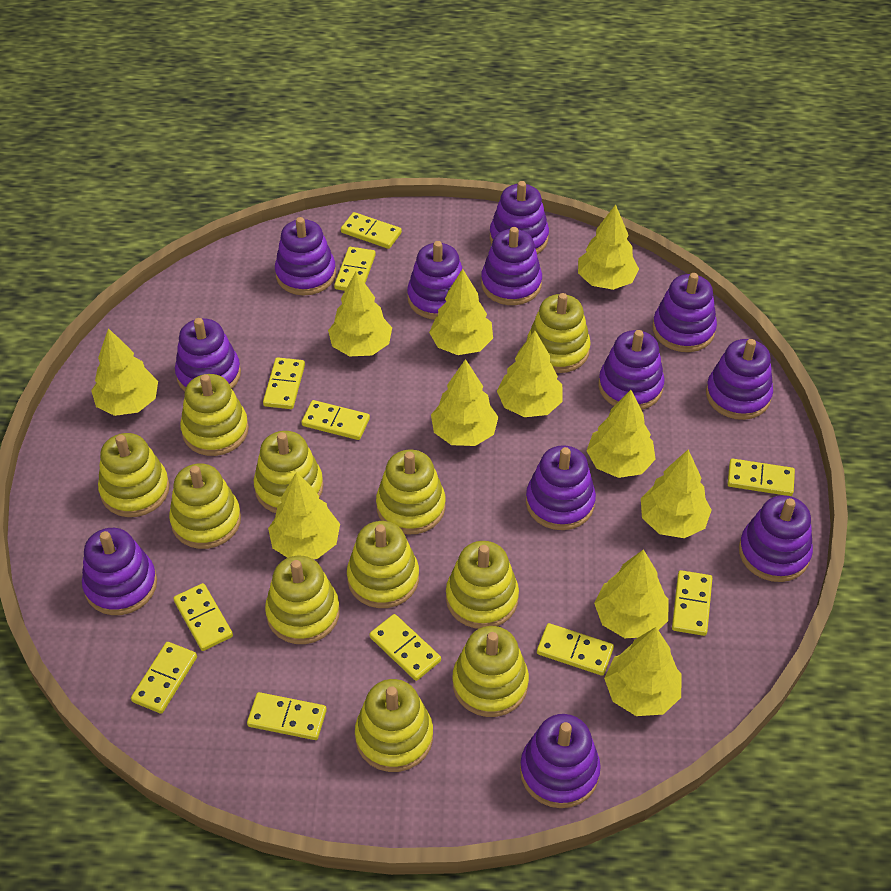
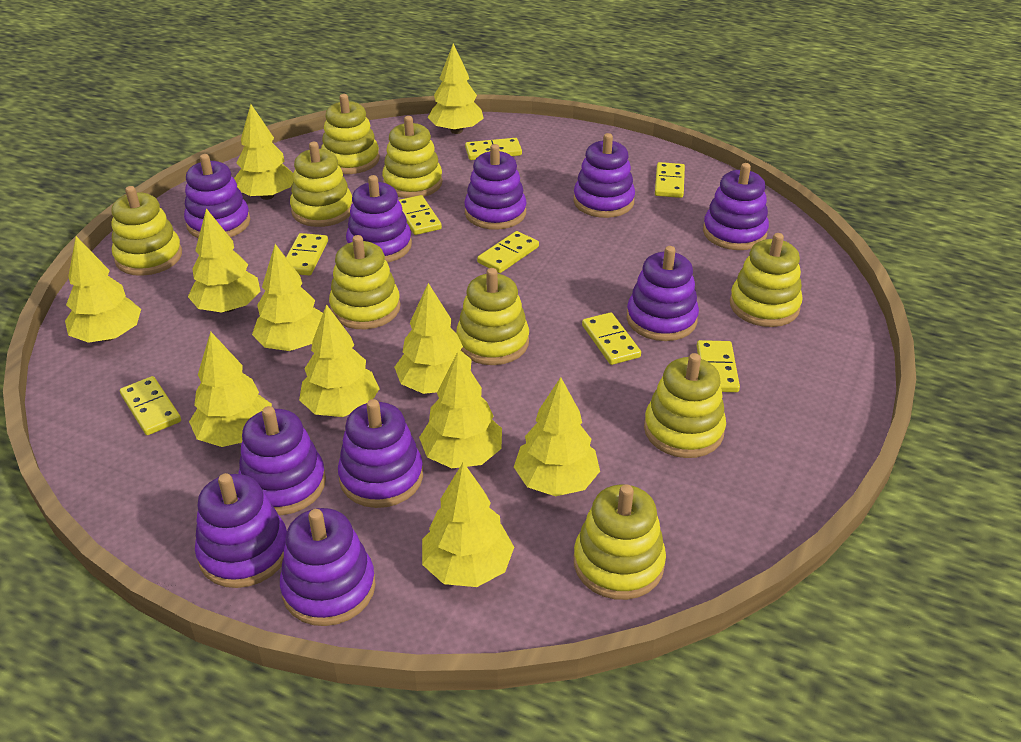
purple stacking toy: 12 -> 10
yellow domino: 11 -> 8
yellow stacking toy: 11 -> 9

